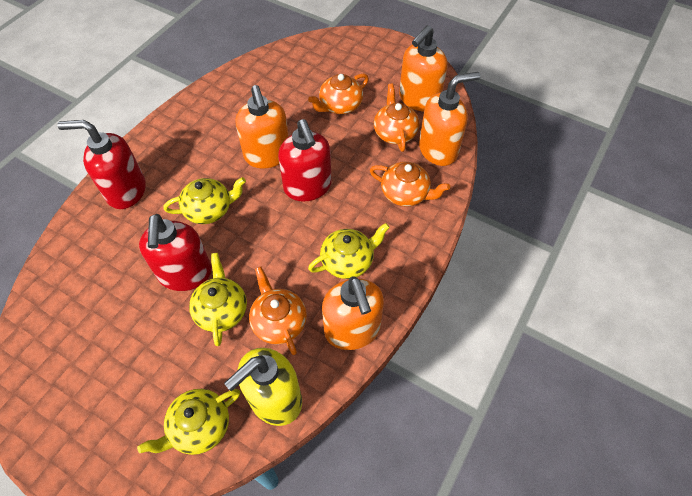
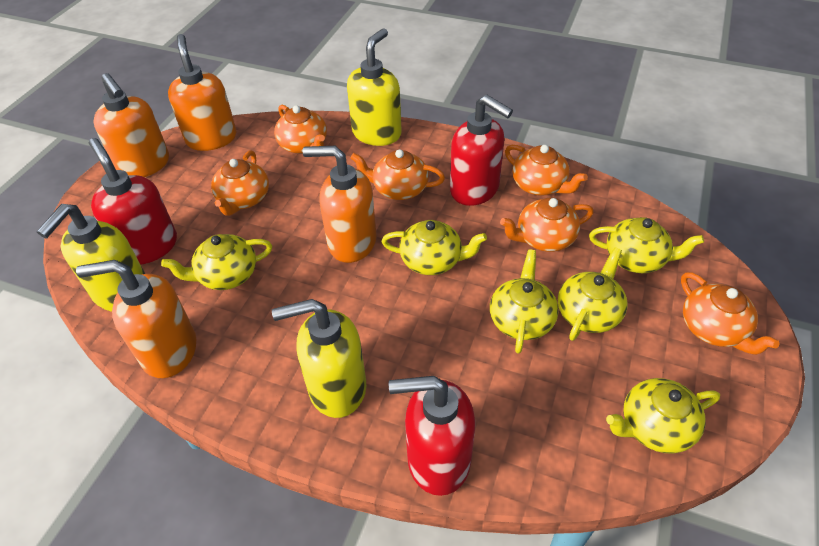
orange teapot: 4 -> 6
yellow soap dispenser: 1 -> 3
yellow teapot: 4 -> 6

